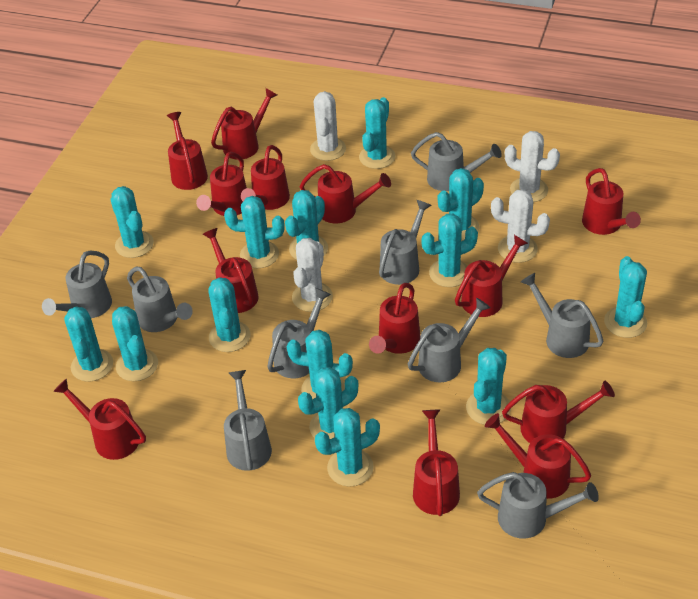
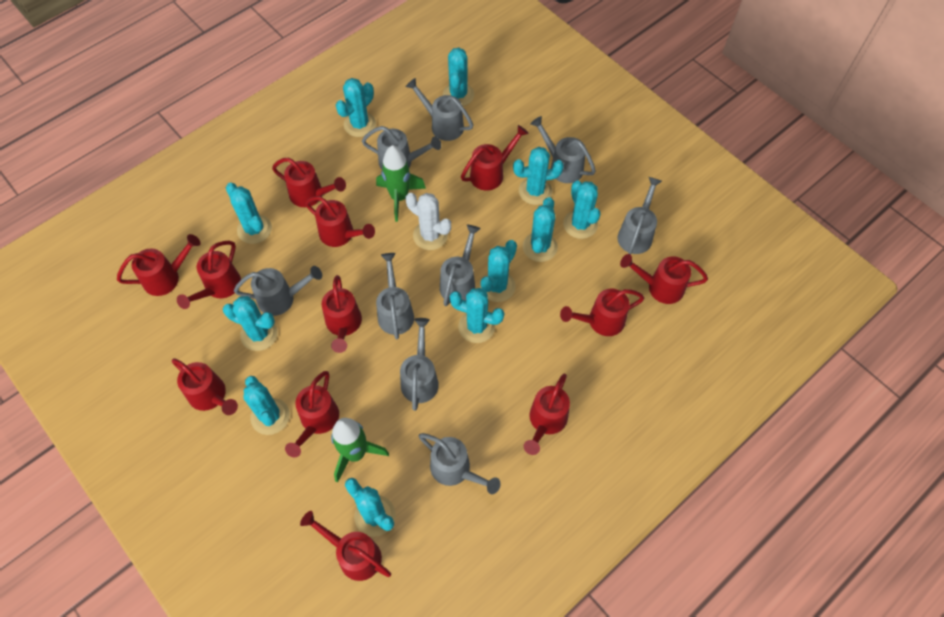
green rocket: 0 -> 2
red watering can: 13 -> 12
turquoise cactus: 14 -> 11
white cactus: 4 -> 1

